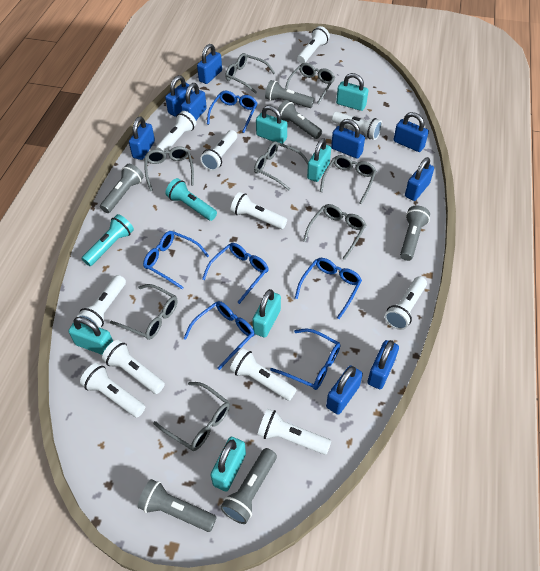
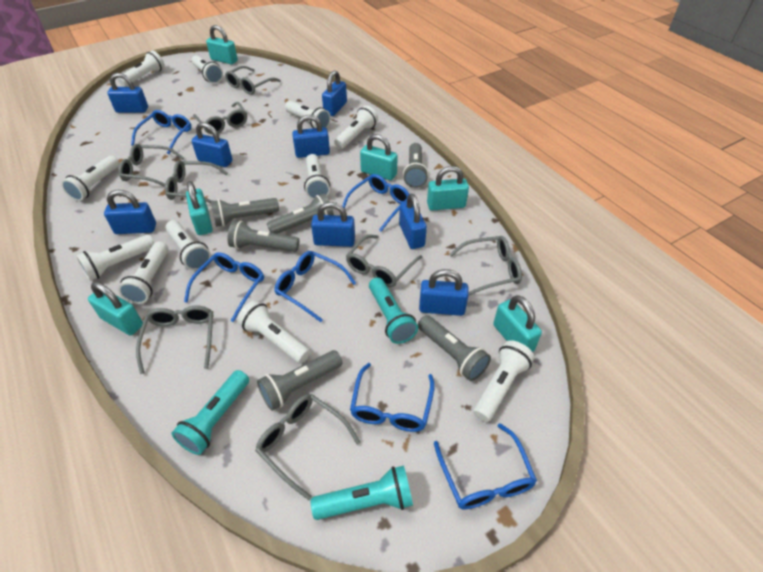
blue padlock: 9 -> 8
turquoise flashlight: 2 -> 3

